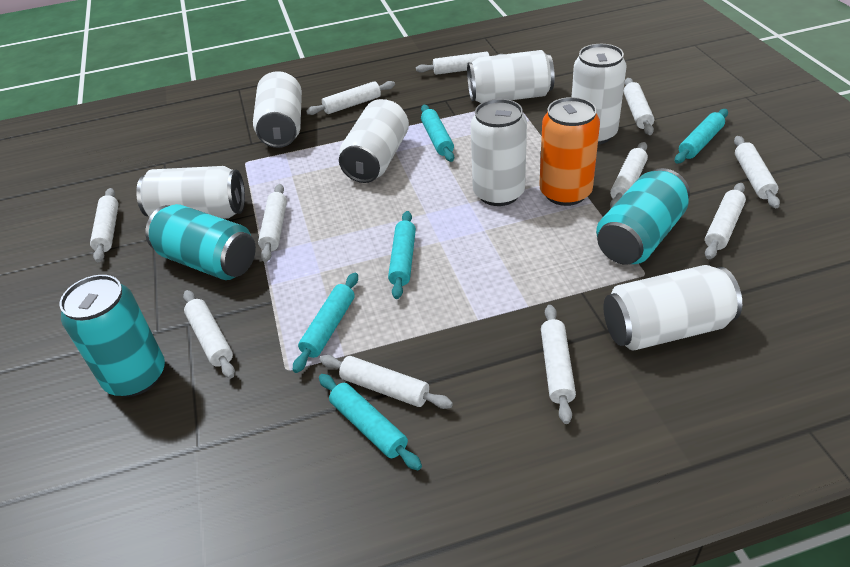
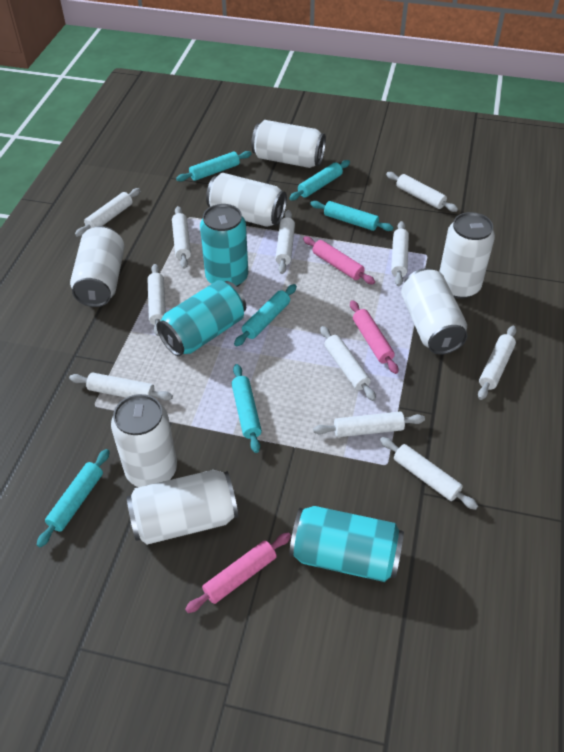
orange can: 1 -> 0
pink rolling pin: 0 -> 3
turquoise rolling pin: 5 -> 6

